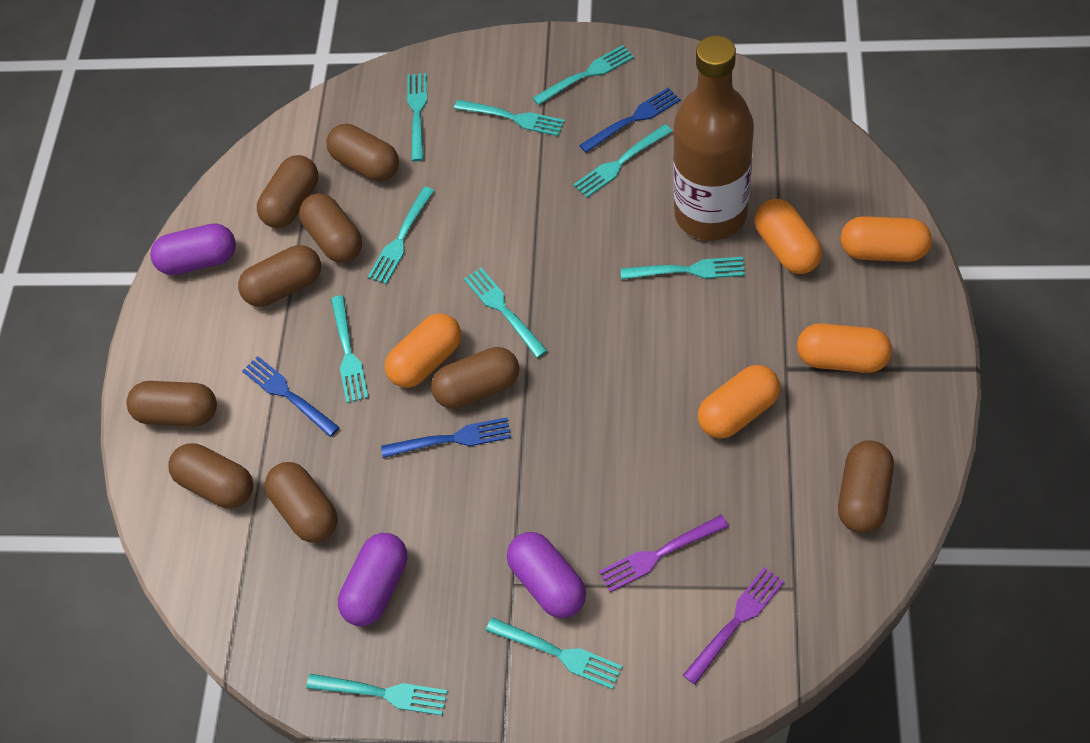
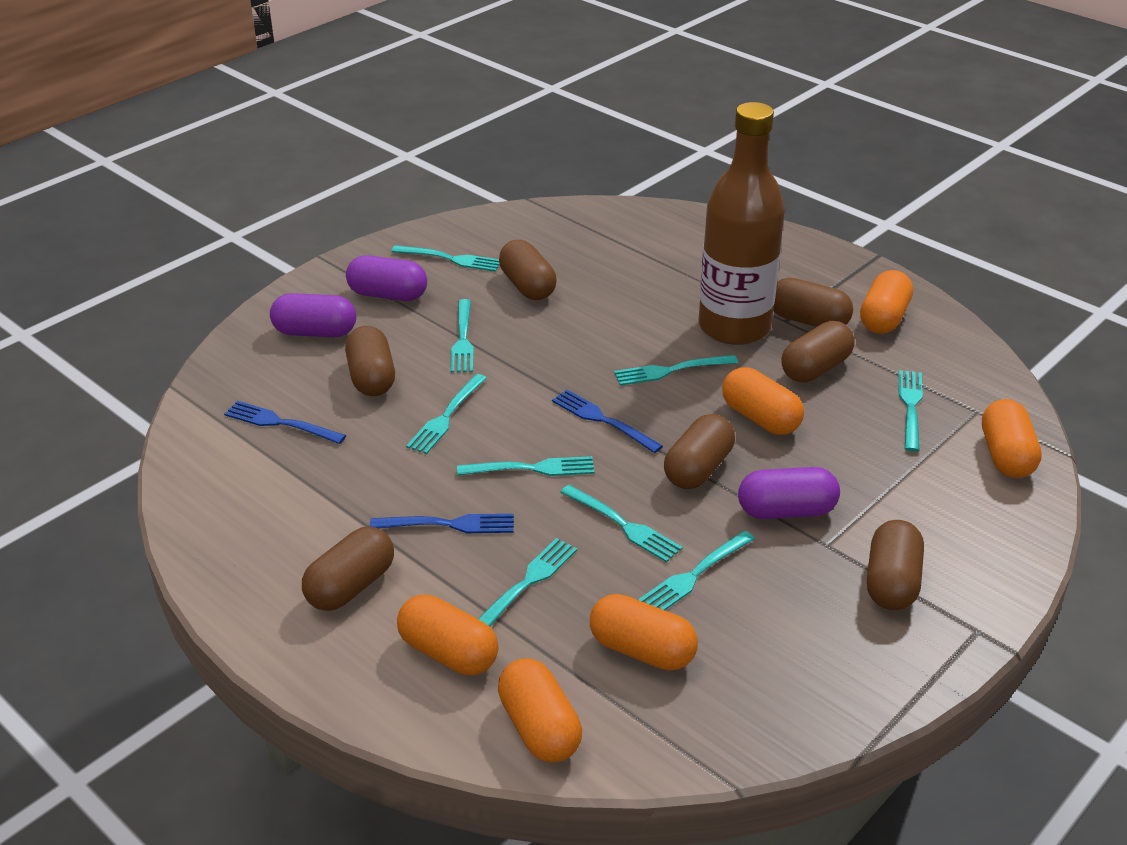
brown capsule: 9 -> 7
orange capsule: 5 -> 6
purple fork: 2 -> 0
turquoise fork: 10 -> 9

